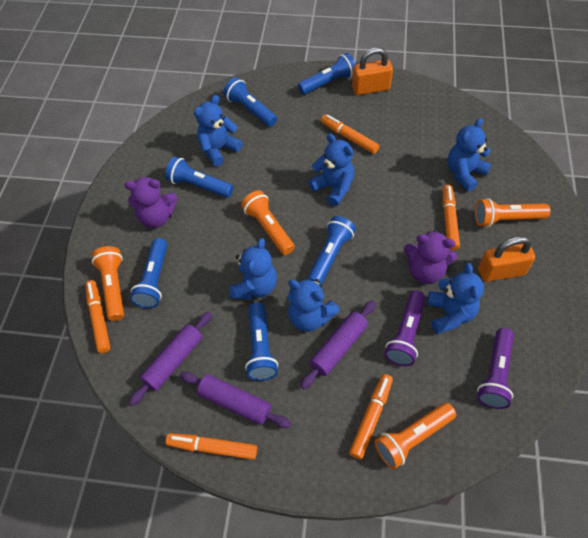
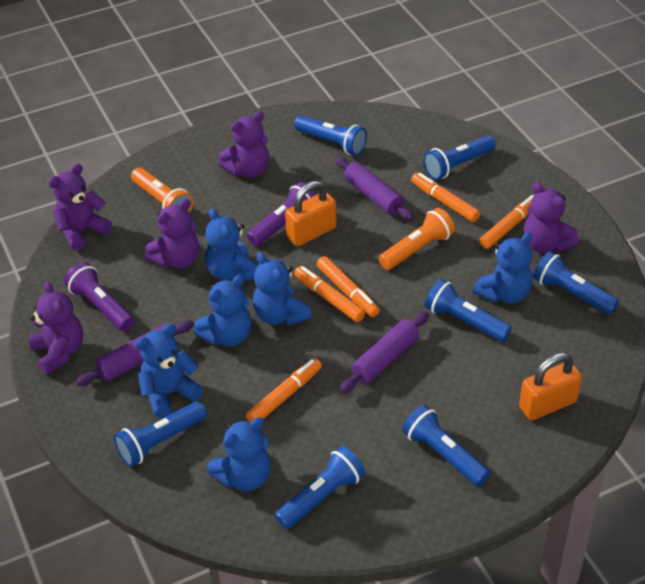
blue flashlight: 6 -> 7
orange flashlight: 4 -> 2
purple teddy bear: 2 -> 5

